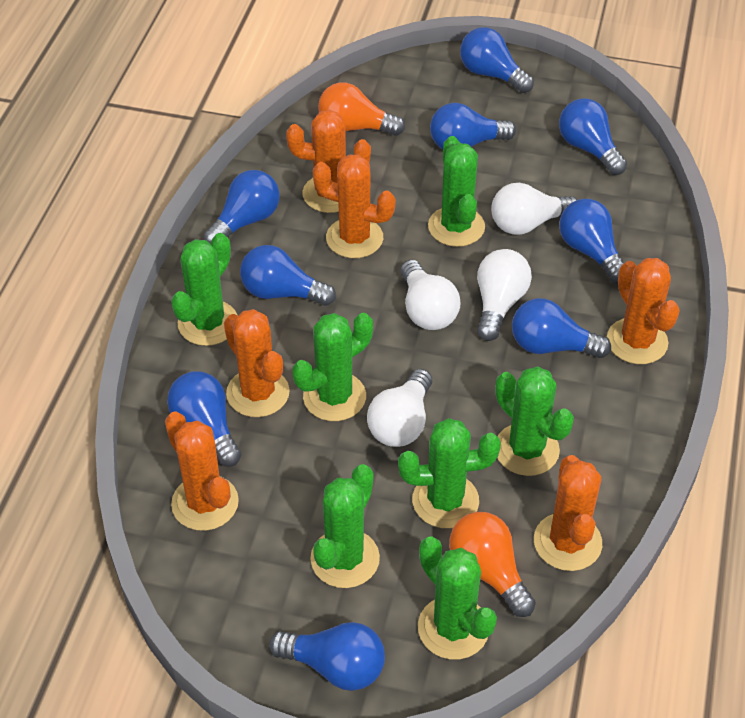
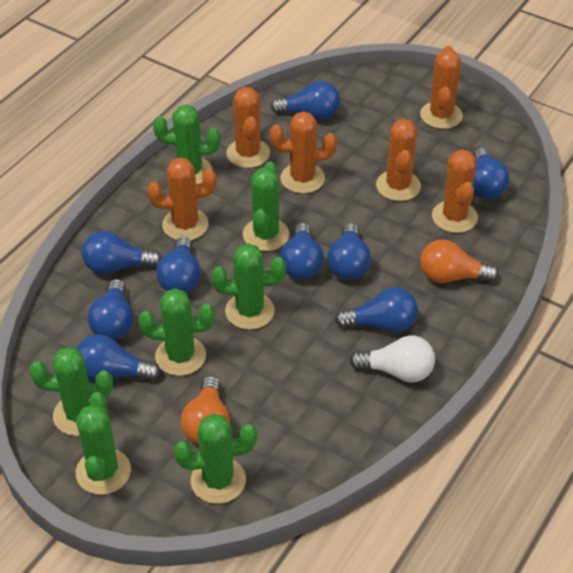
white light bulb: 4 -> 1

